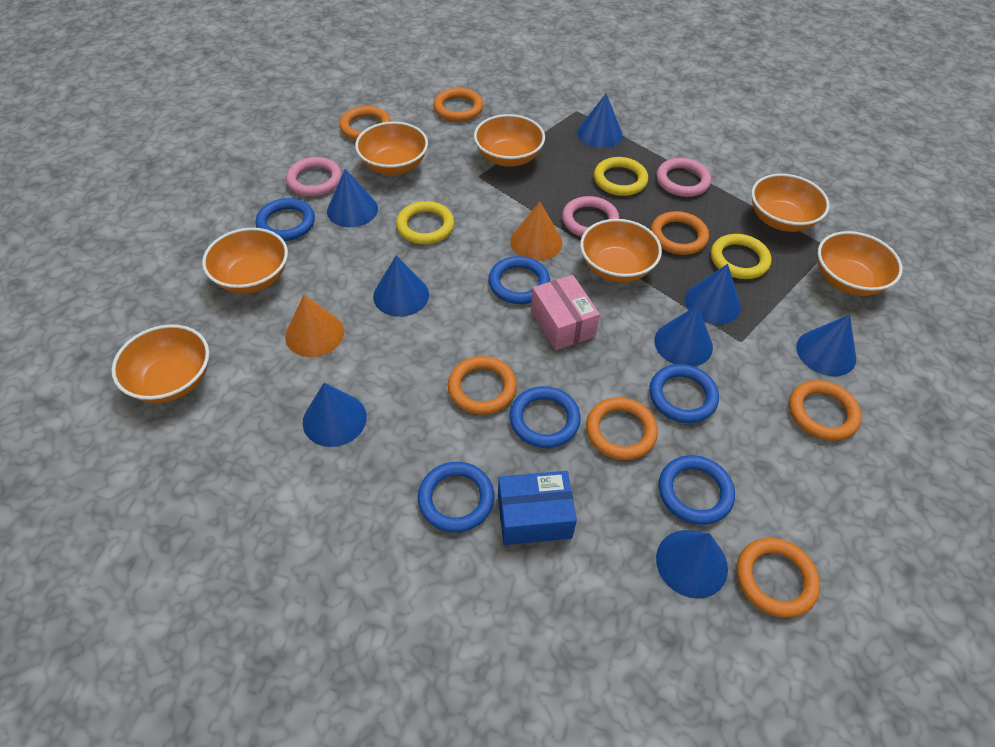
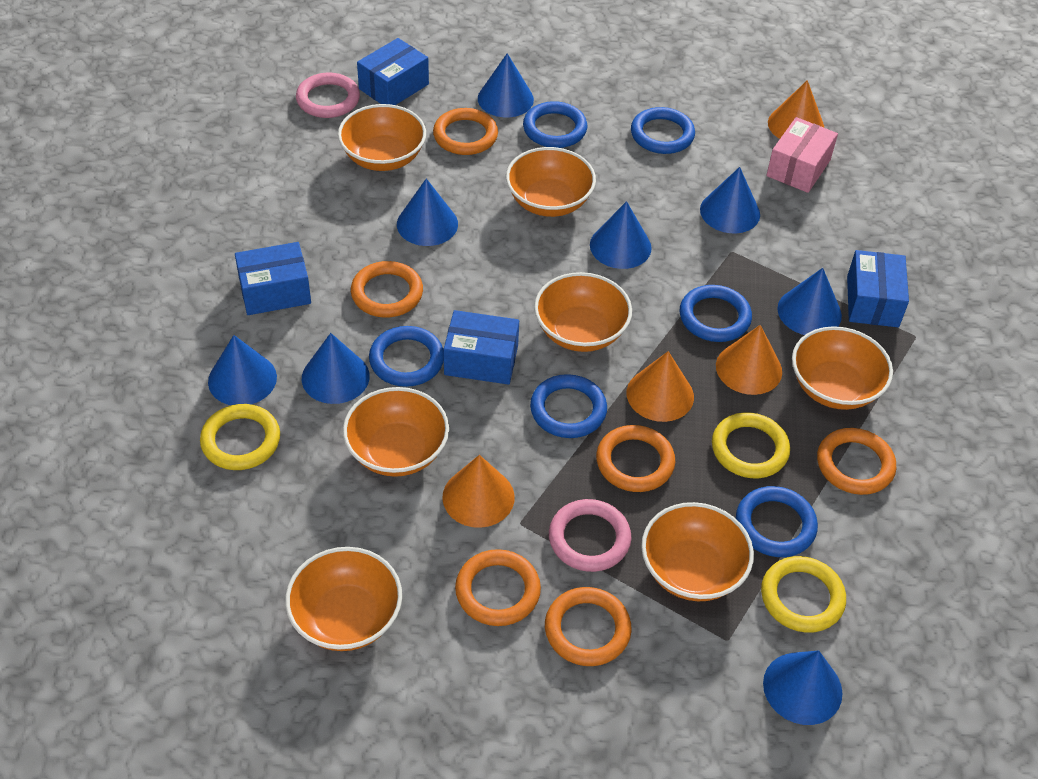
blue box: 1 -> 4
orange cone: 2 -> 4
orange ring: 7 -> 6
pink ring: 3 -> 2

